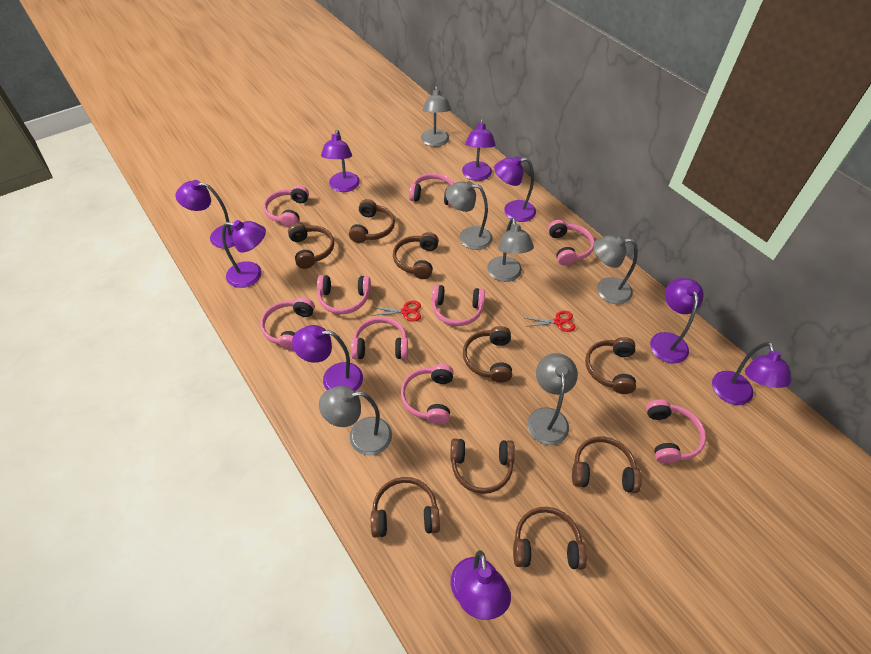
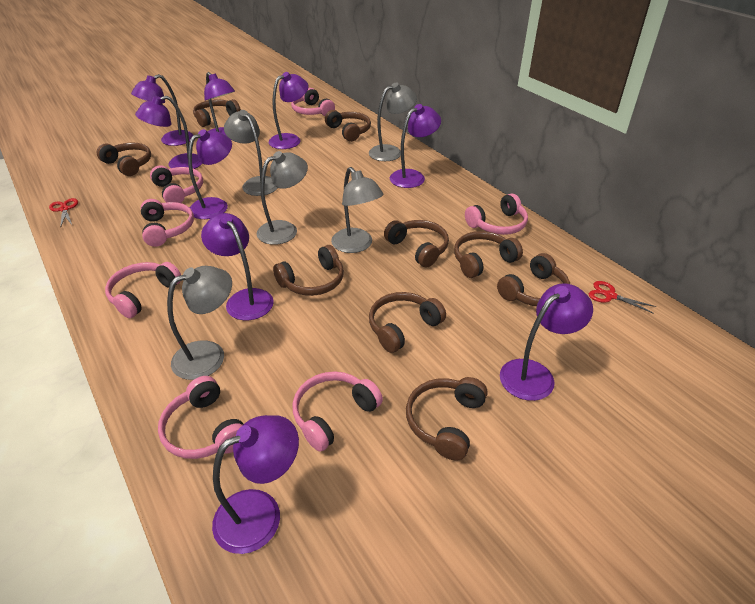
grey lamp: 6 -> 5
pink headphones: 9 -> 7

